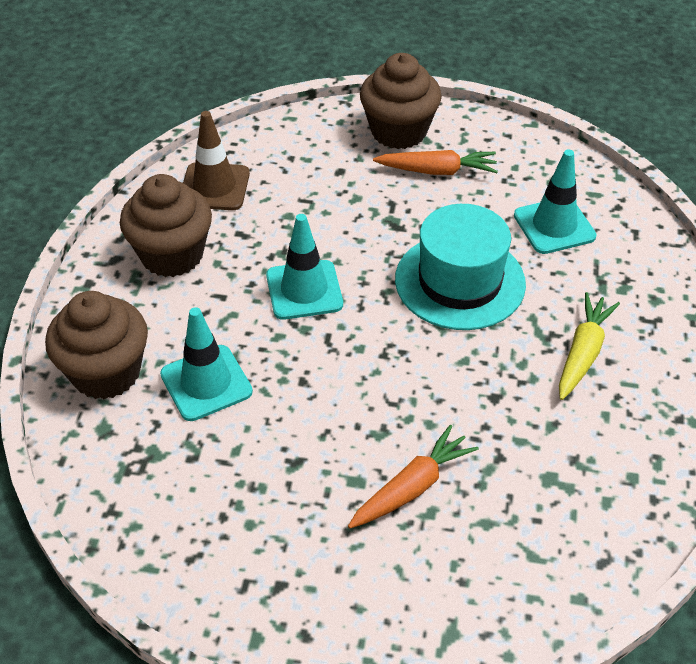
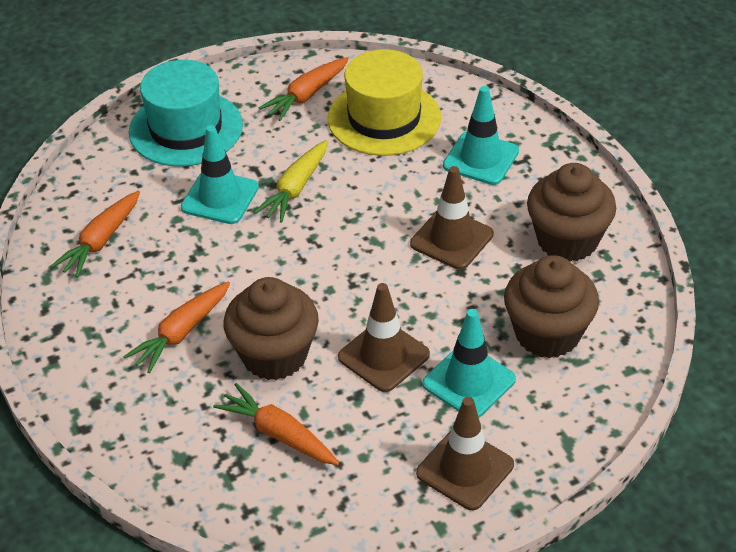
brown traffic cone: 1 -> 3
orange carrot: 2 -> 4
yellow hat: 0 -> 1

